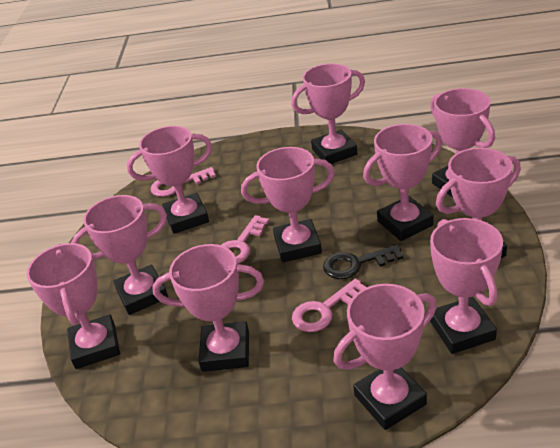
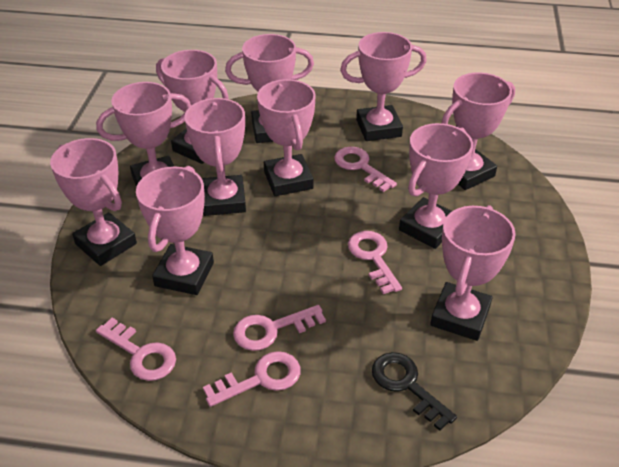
pink key: 3 -> 5

